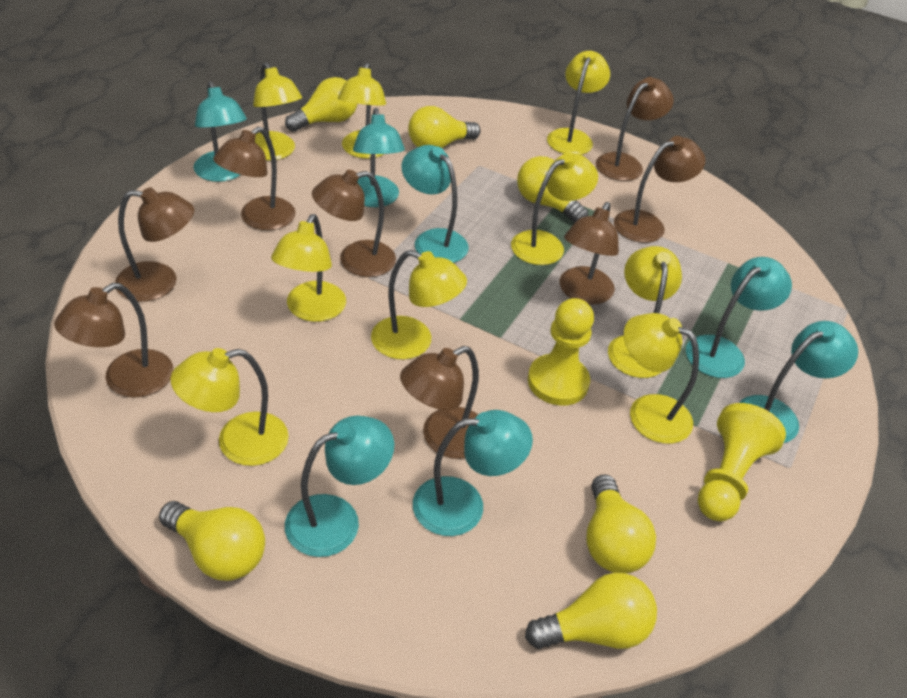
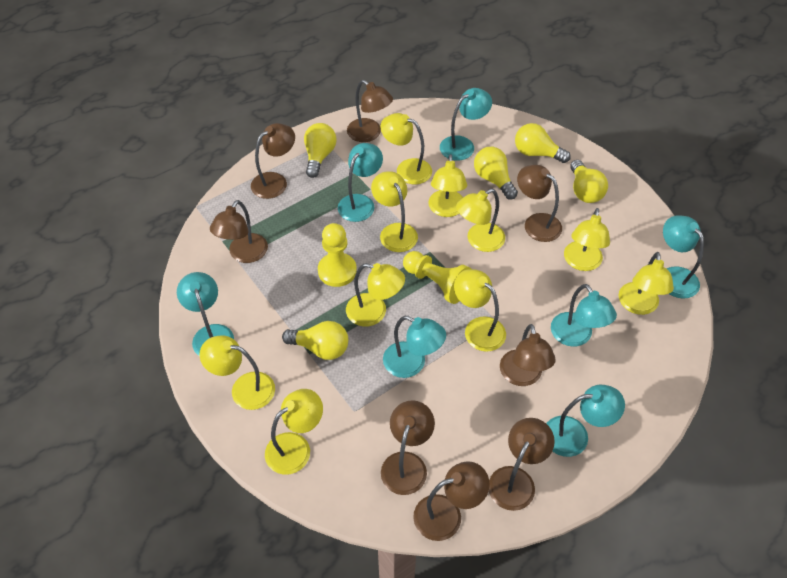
yellow lamp: 9 -> 10
yellow light bulb: 6 -> 5

